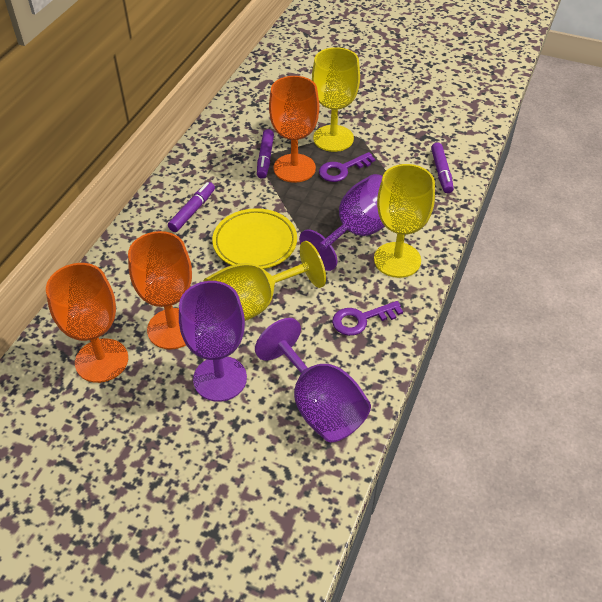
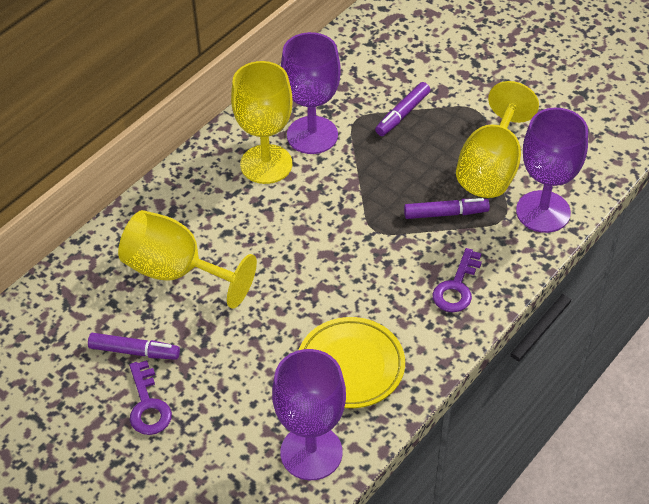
orange goblet: 3 -> 0

